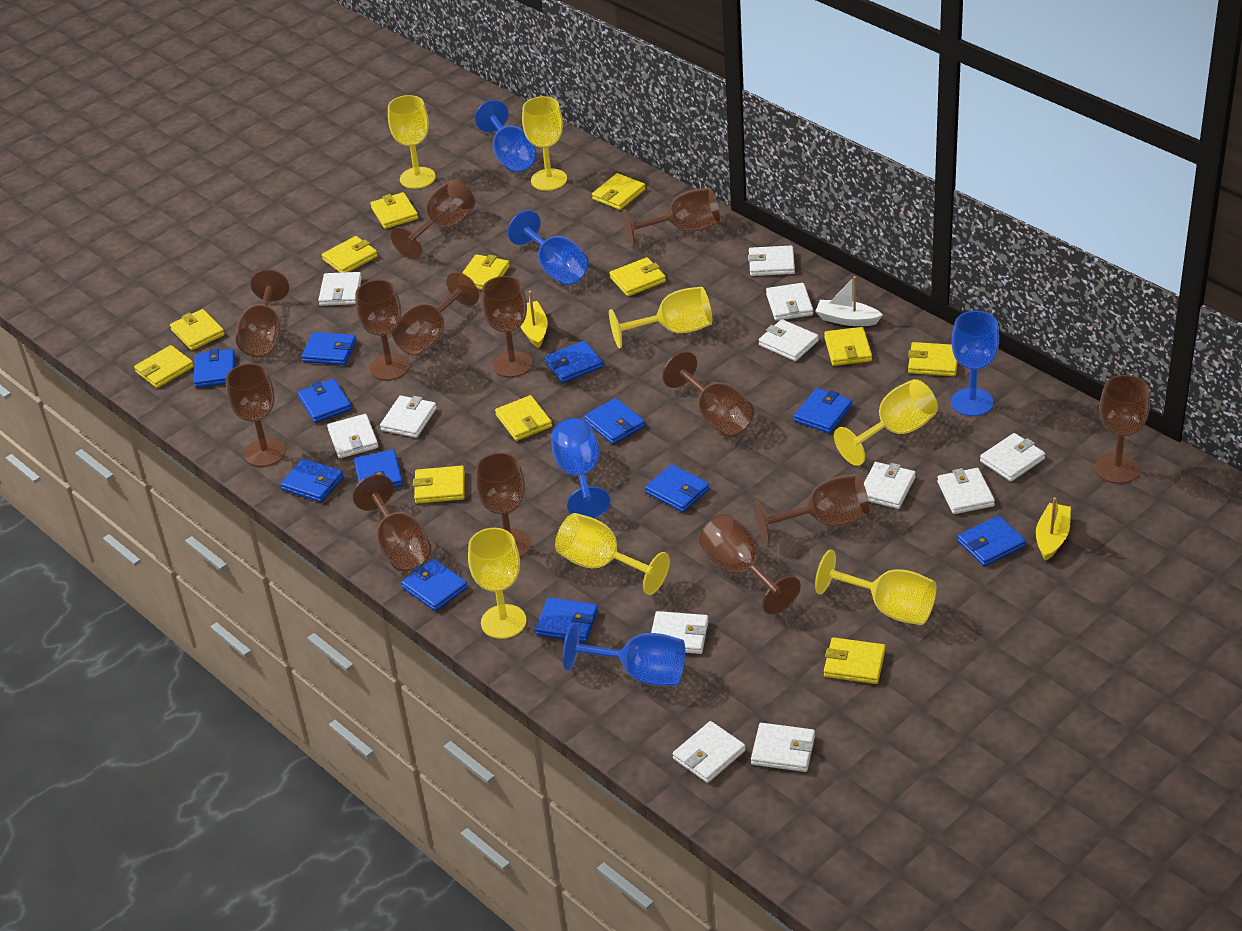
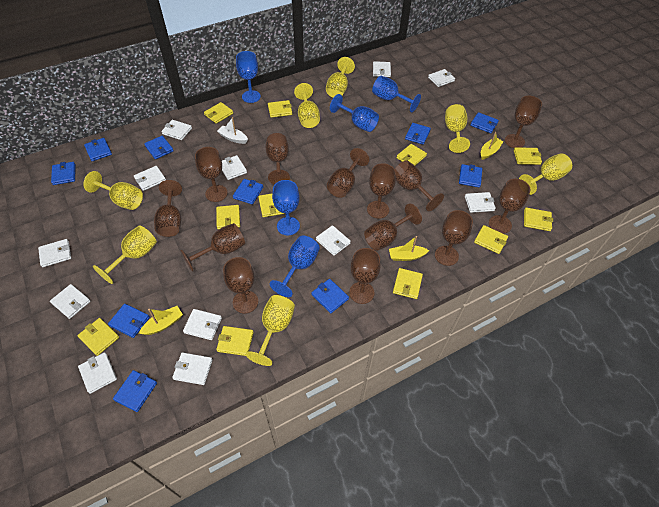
blue wallet: 12 -> 10
yellow boat: 2 -> 3
yellow wallet: 12 -> 11

